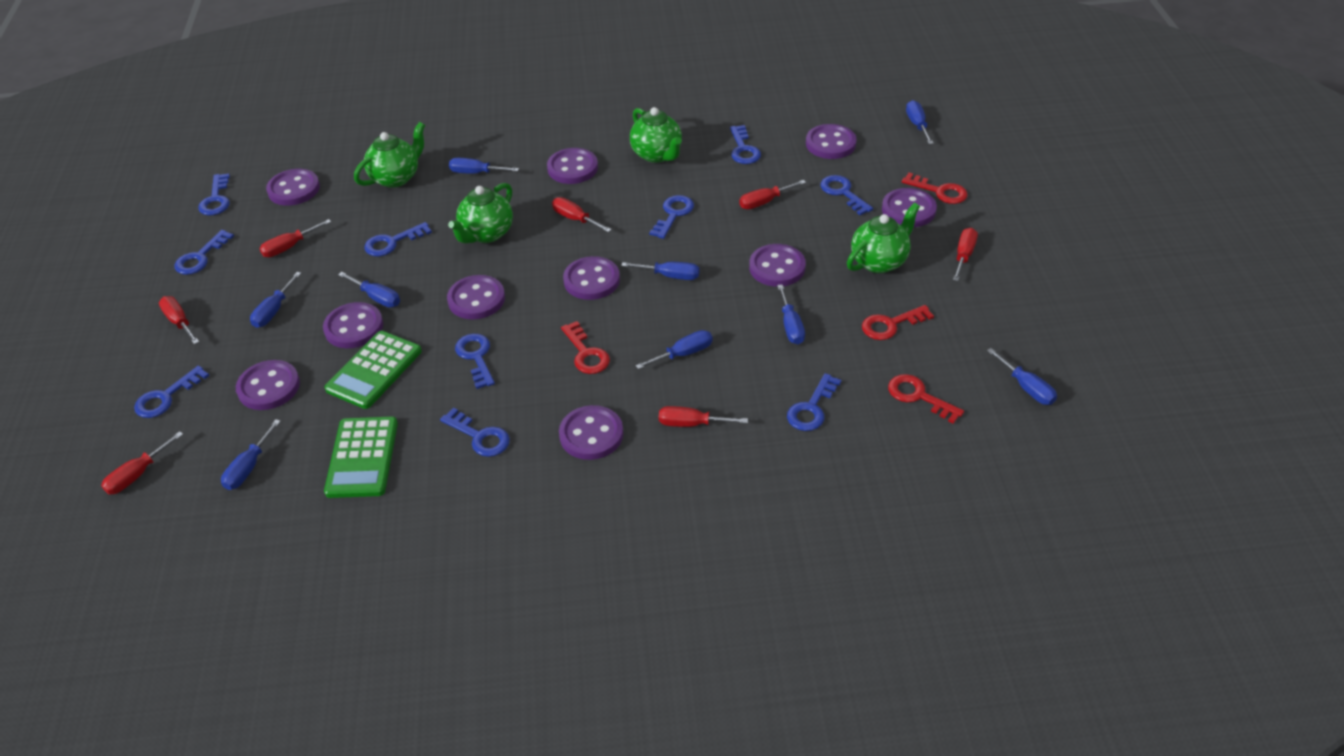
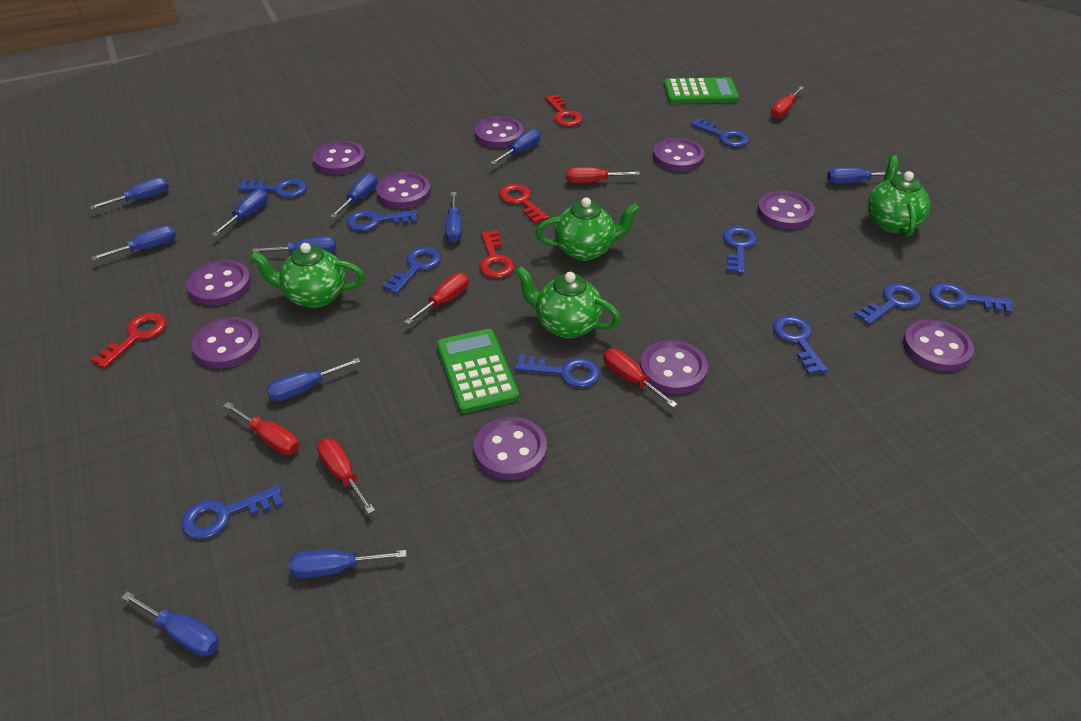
blue screwdriver: 9 -> 11
red screwdriver: 7 -> 6

